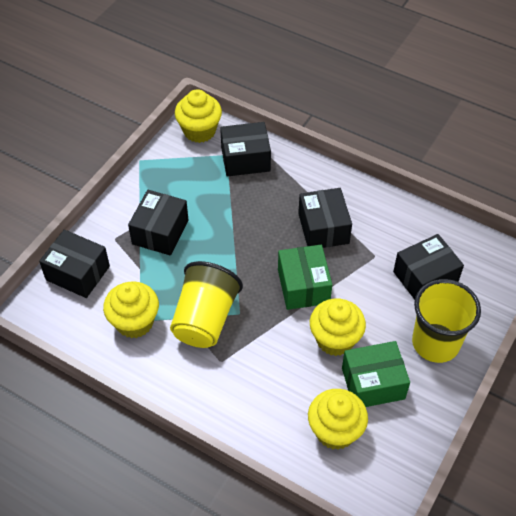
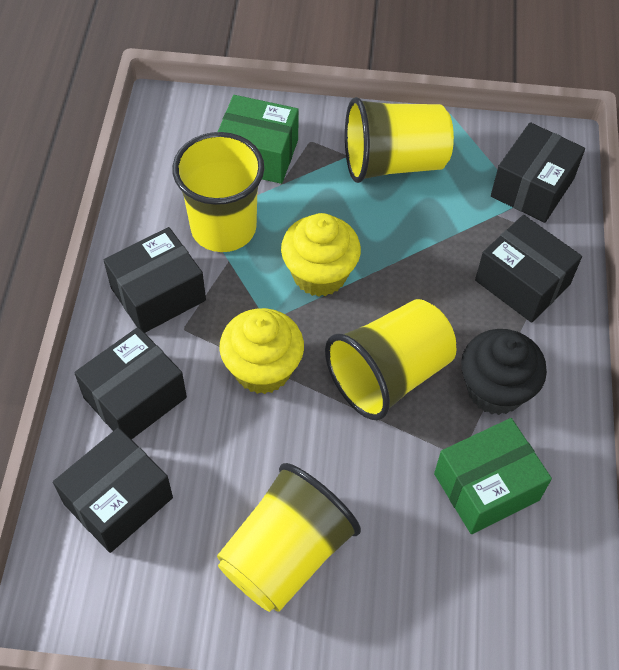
black cupcake: 0 -> 1
yellow cup: 2 -> 4
yellow cupcake: 4 -> 2

